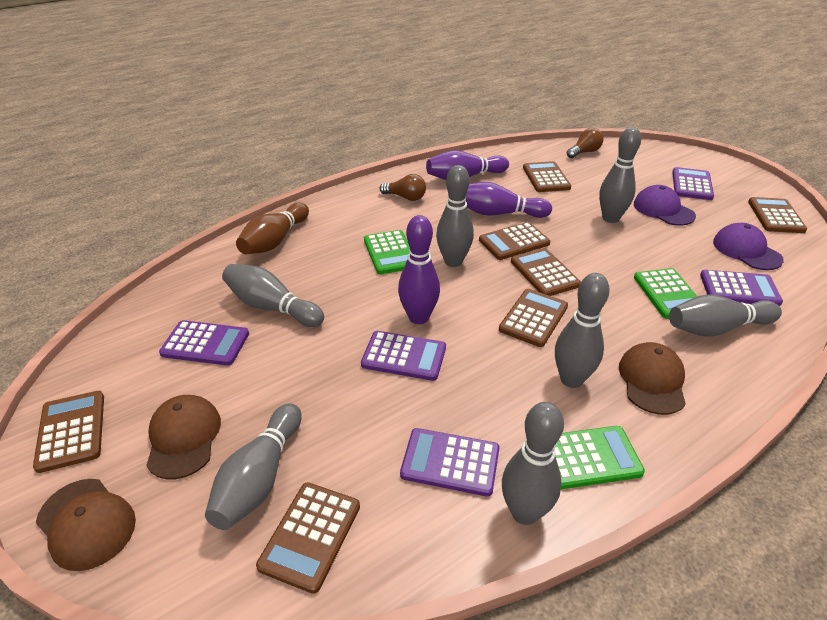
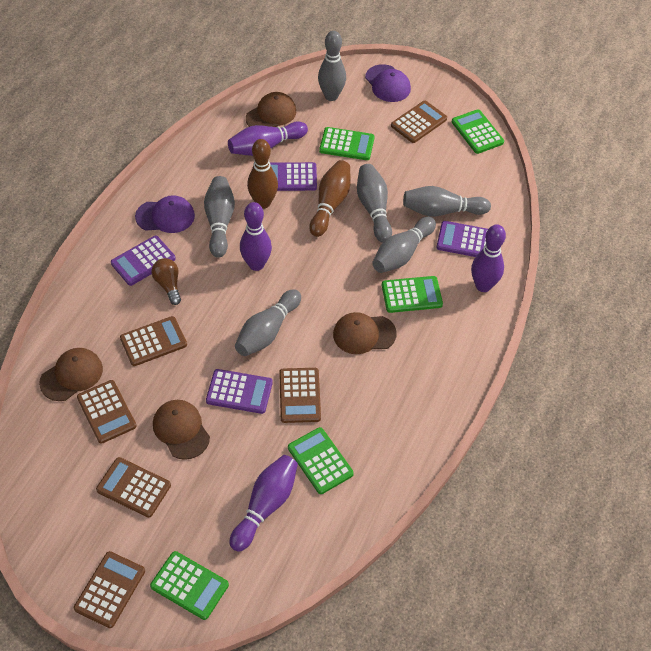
brown bowling pin: 1 -> 2
brown calculator: 7 -> 6
brown cap: 3 -> 4
brown light bulb: 2 -> 1
green calculator: 3 -> 5
grey bowling pin: 7 -> 6
purple bowling pin: 3 -> 4
purple calculator: 5 -> 4

